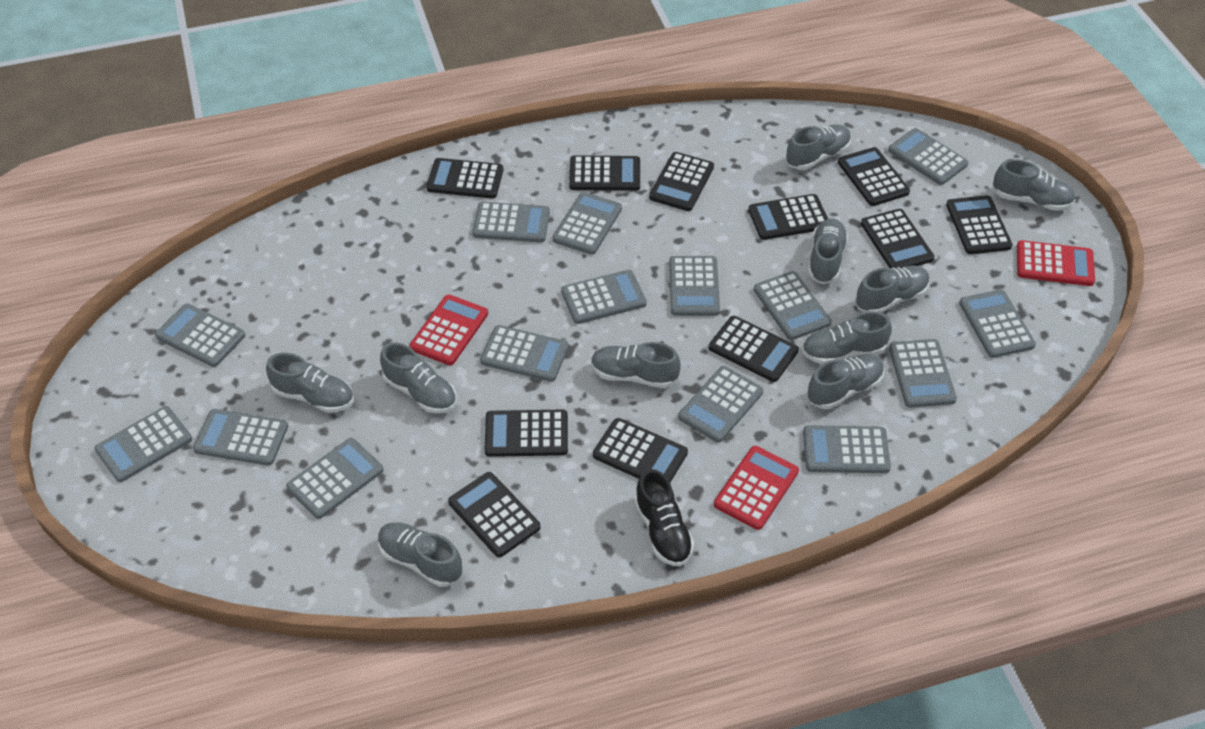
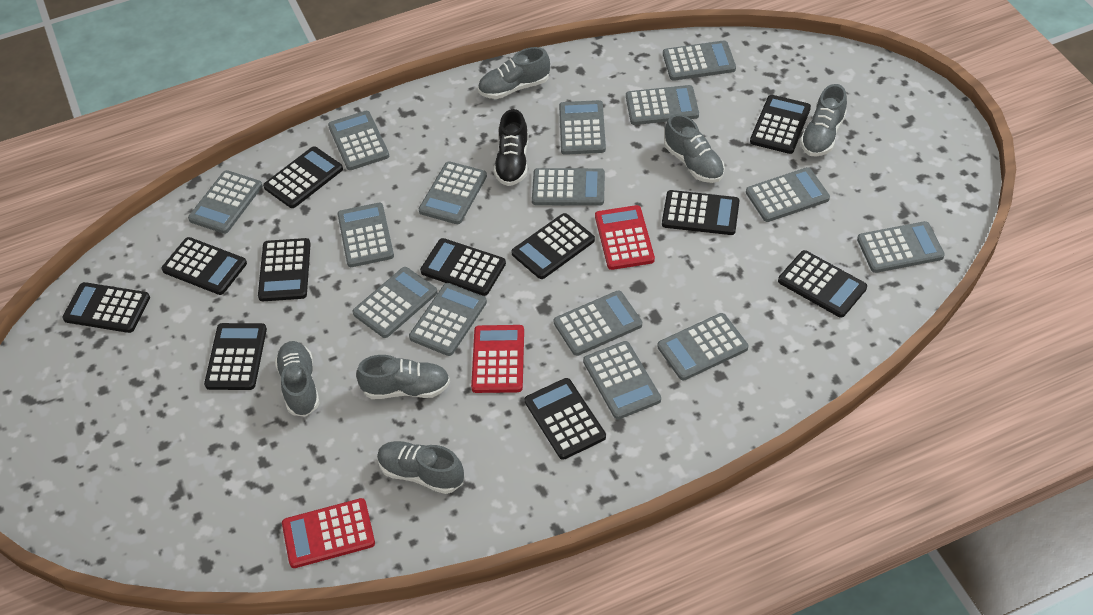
grey shoe: 10 -> 6

